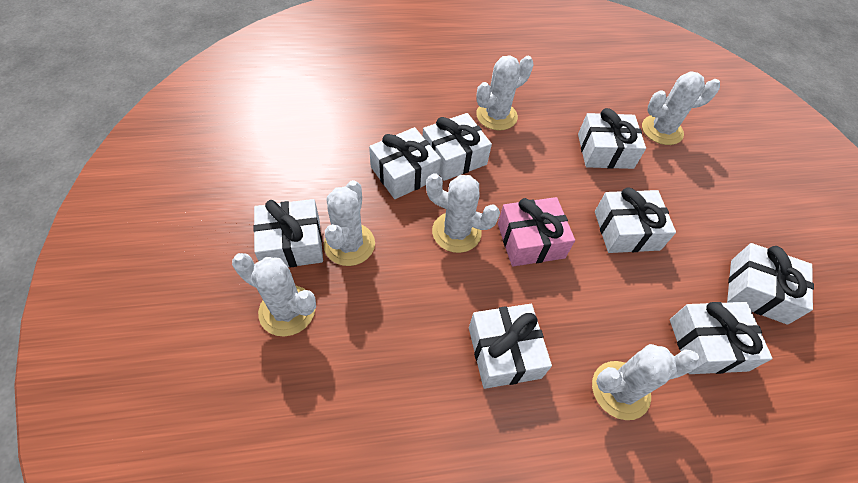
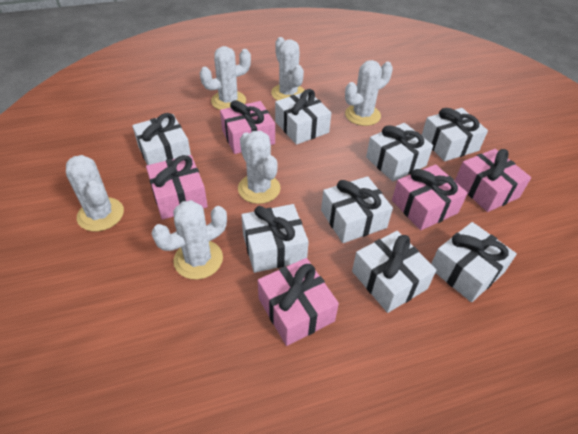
pink gift: 1 -> 5

